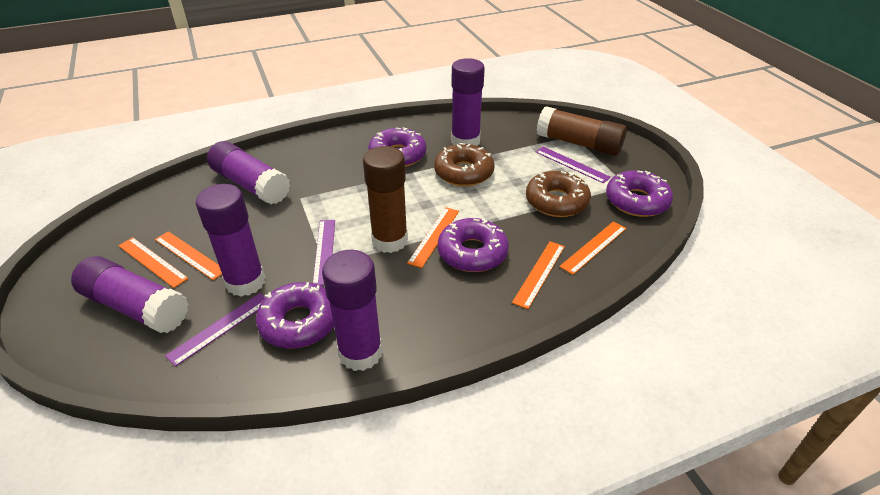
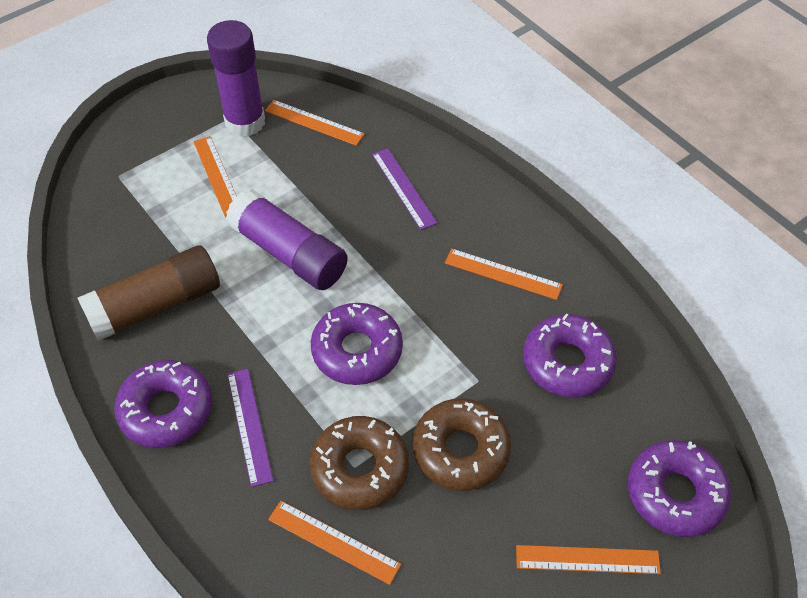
brown glue stick: 2 -> 1
purple glue stick: 5 -> 2
purple ruler: 3 -> 2

